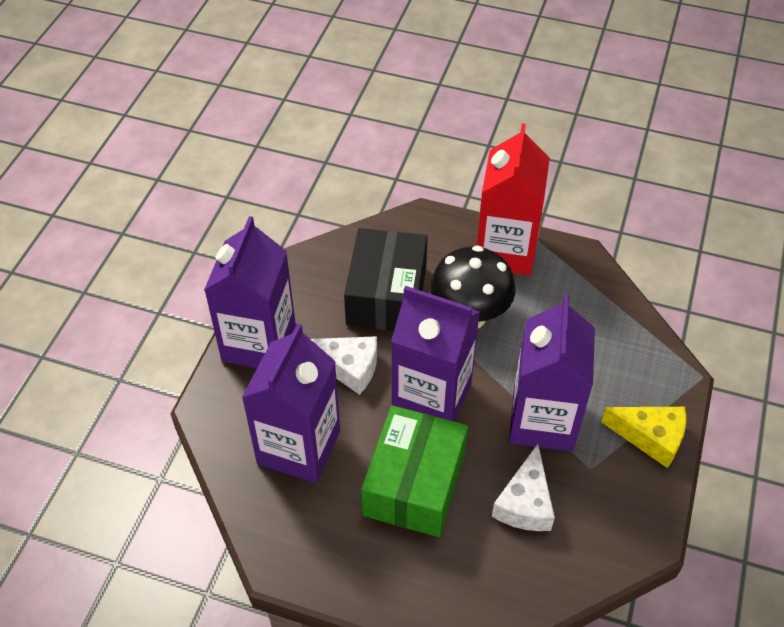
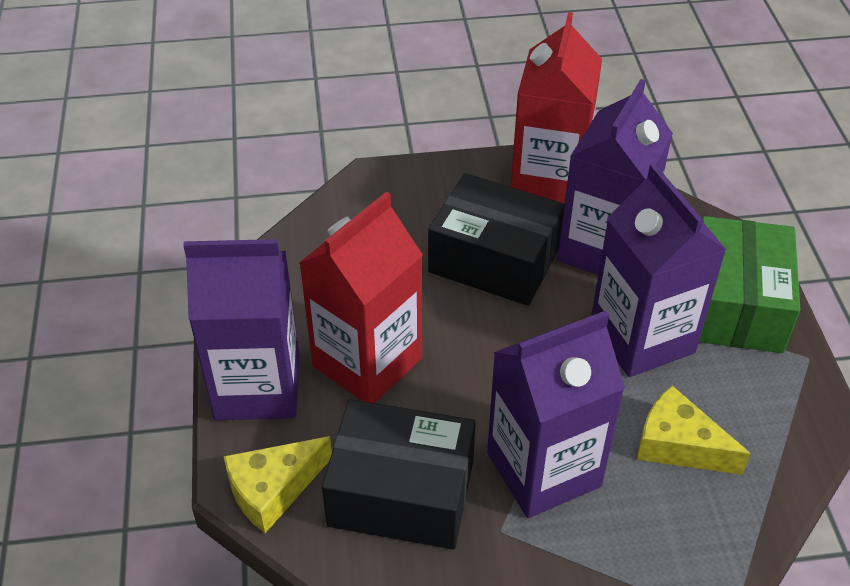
black box: 1 -> 2
black mushroom: 1 -> 0
red carton: 1 -> 2
white cheese: 2 -> 0
yellow cheese: 1 -> 2

